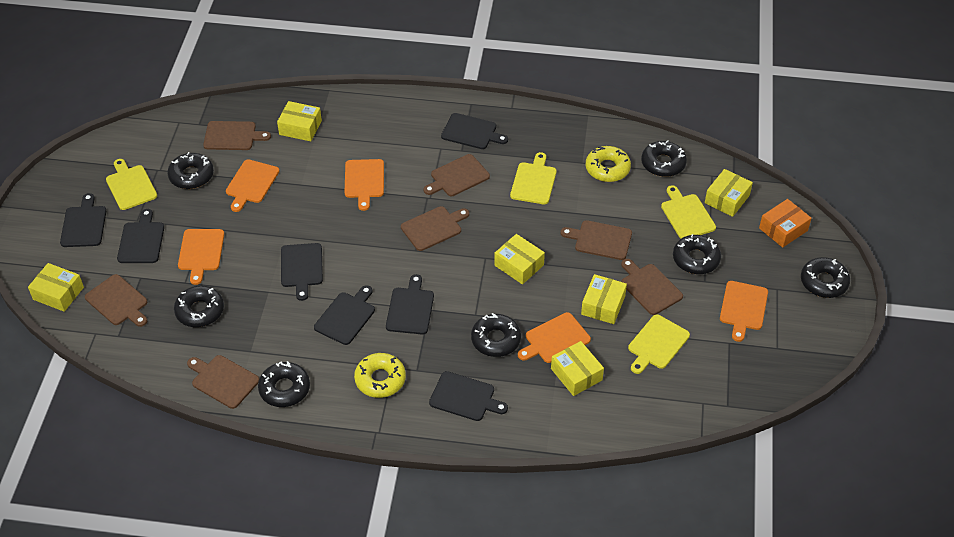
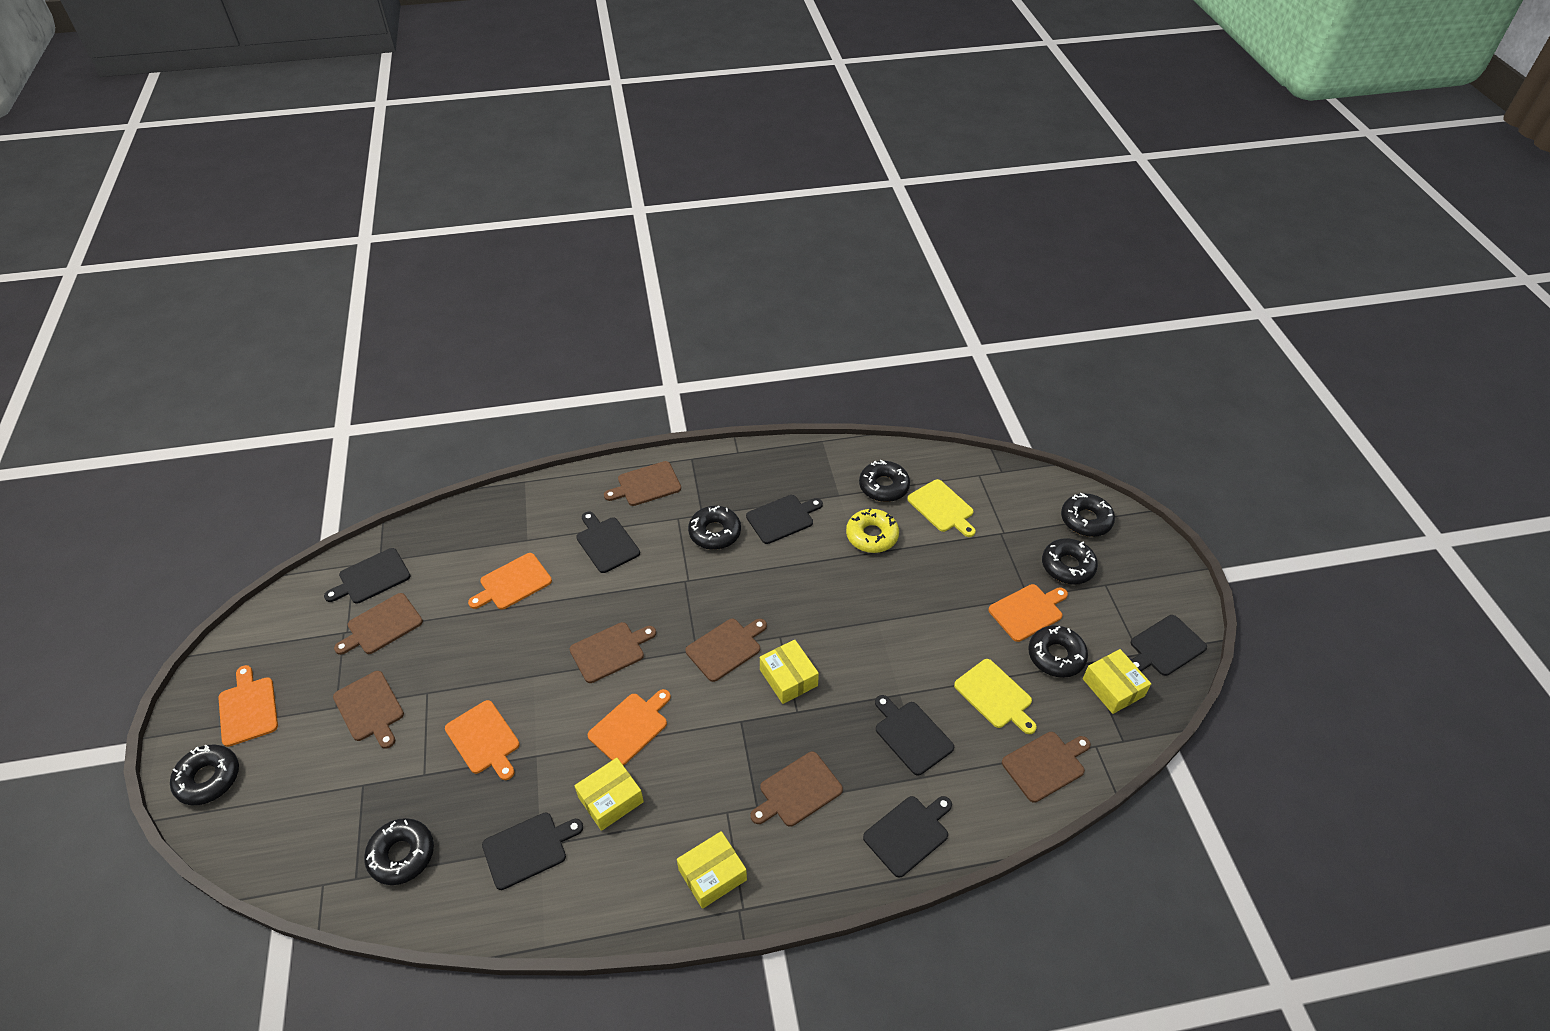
orange box: 1 -> 0
yellow box: 6 -> 4
yellow cutting board: 4 -> 2
yellow donut: 2 -> 1

